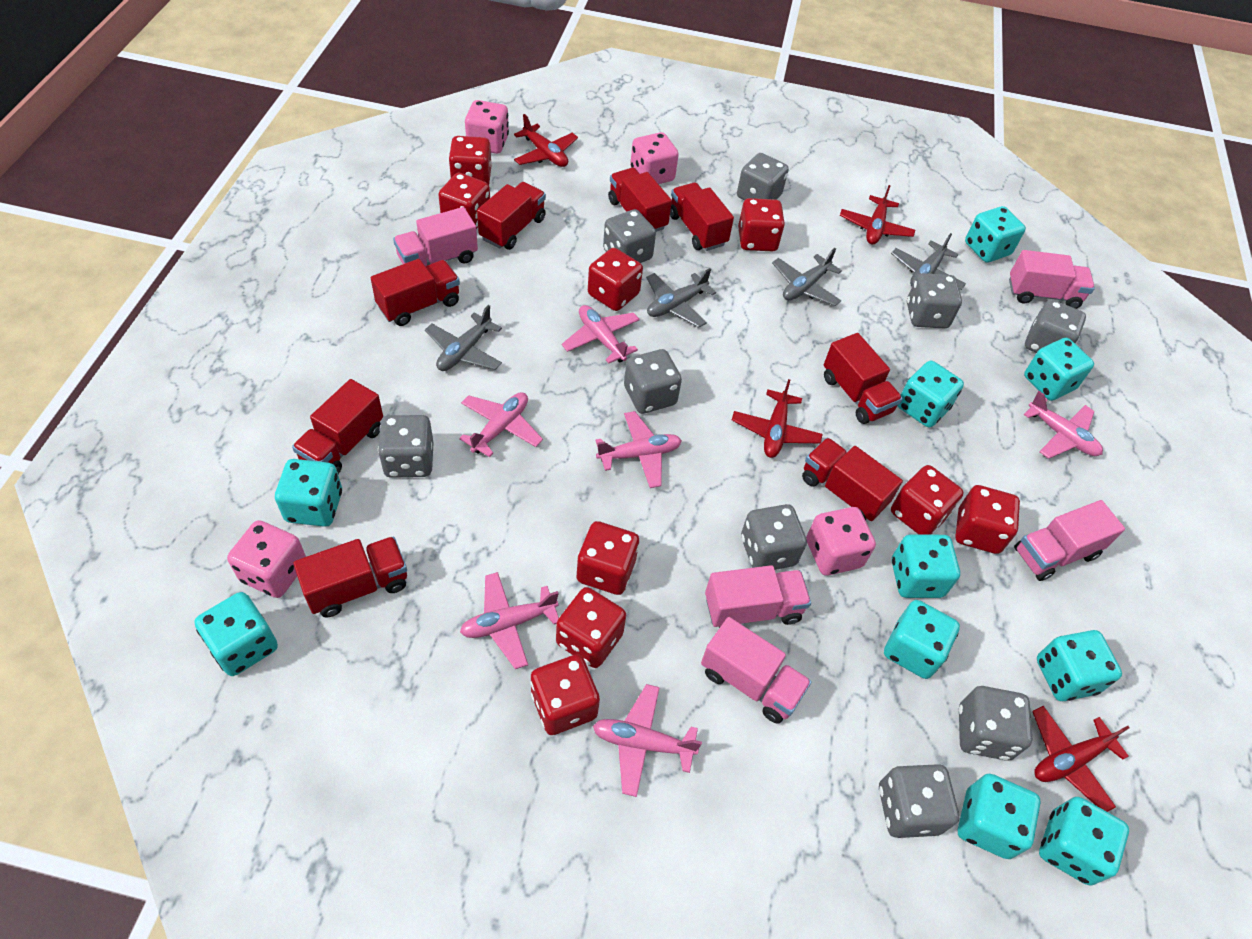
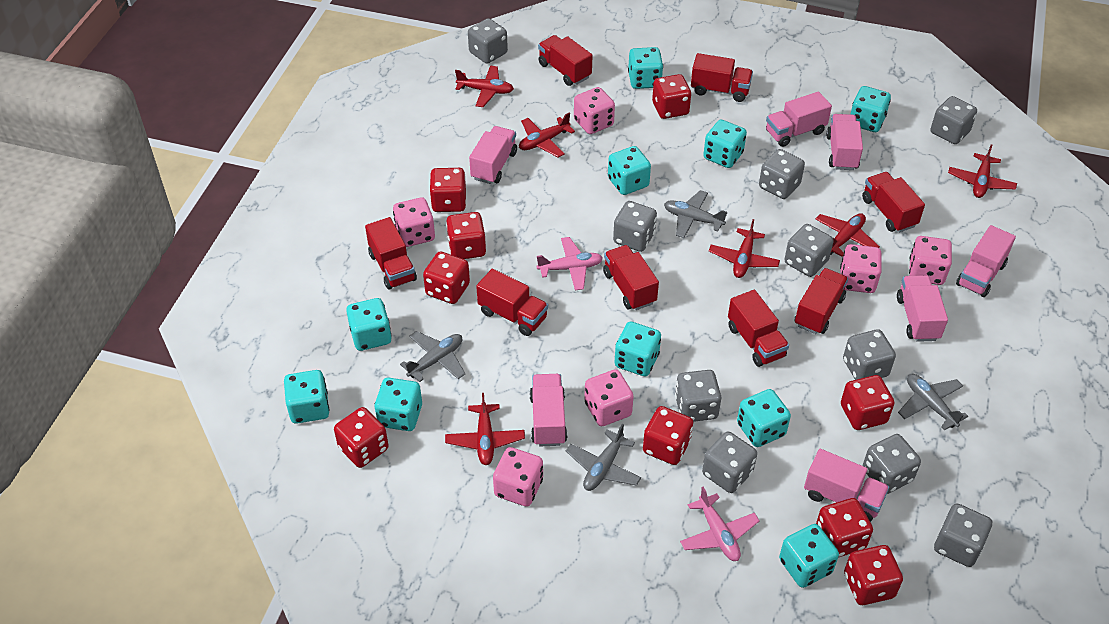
grey dice: 9 -> 10
pink dice: 4 -> 6
pink plane: 6 -> 2
pink truck: 5 -> 7
red plane: 4 -> 6

